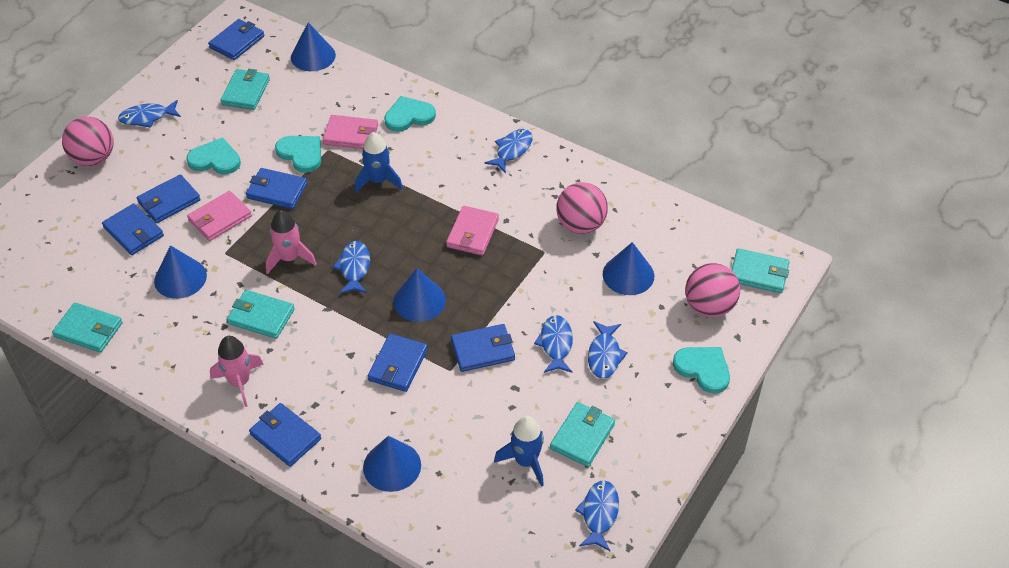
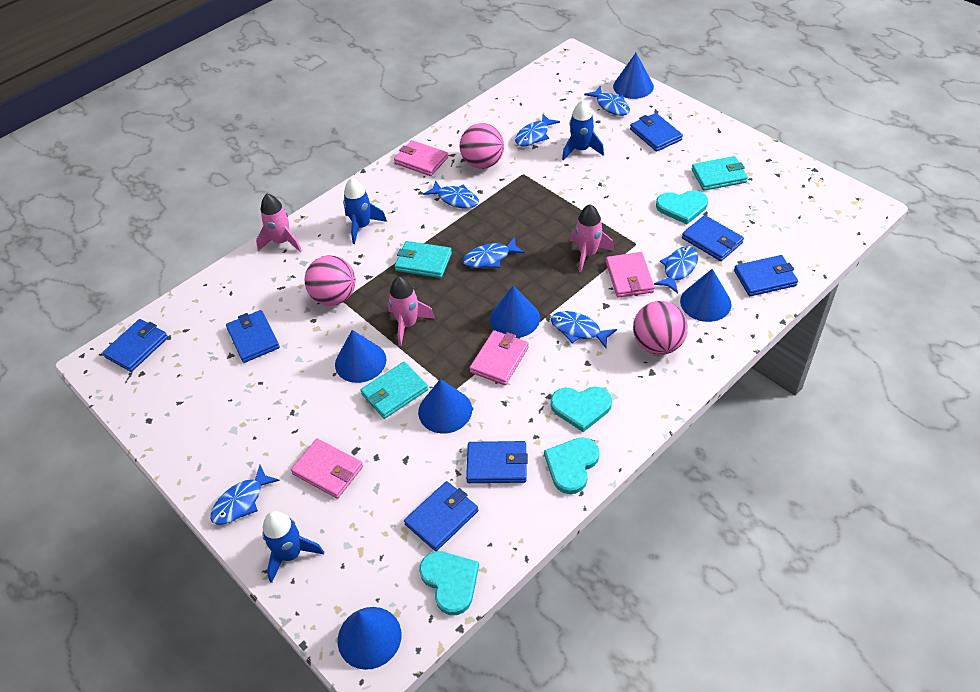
blue cone: 5 -> 6
blue fish: 6 -> 7
blue rocket: 2 -> 3
pink rocket: 2 -> 3
pink wallet: 3 -> 4
turquoise wallet: 5 -> 3

